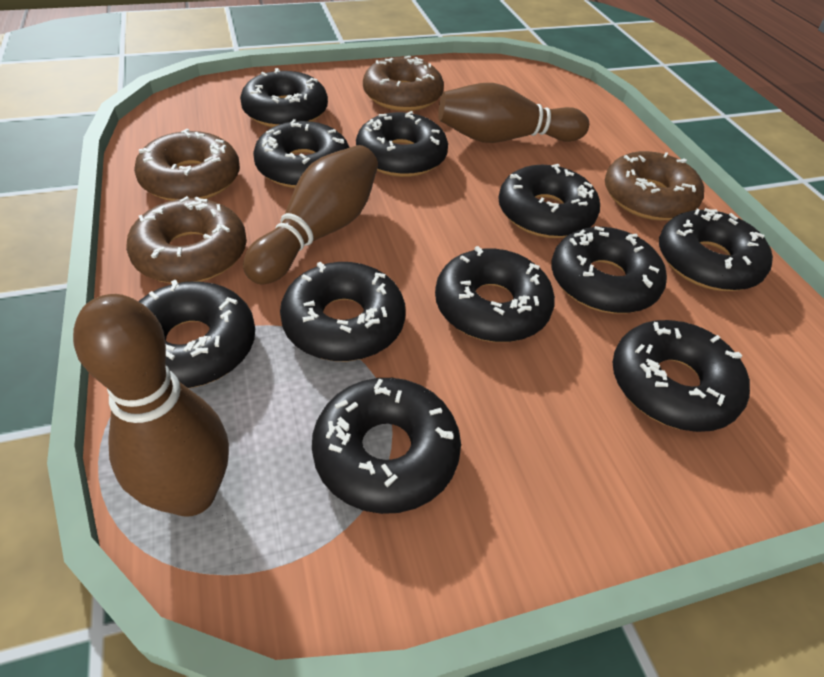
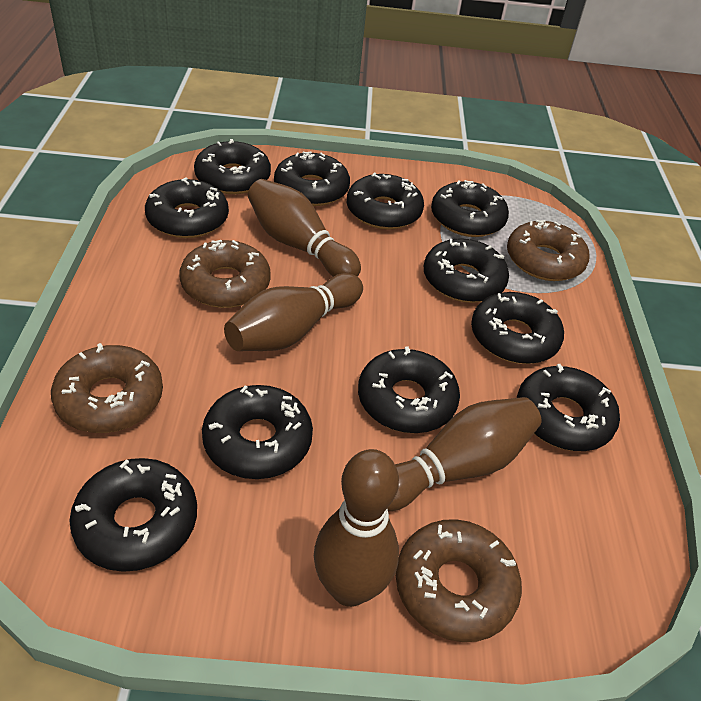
brown bowling pin: 3 -> 4

